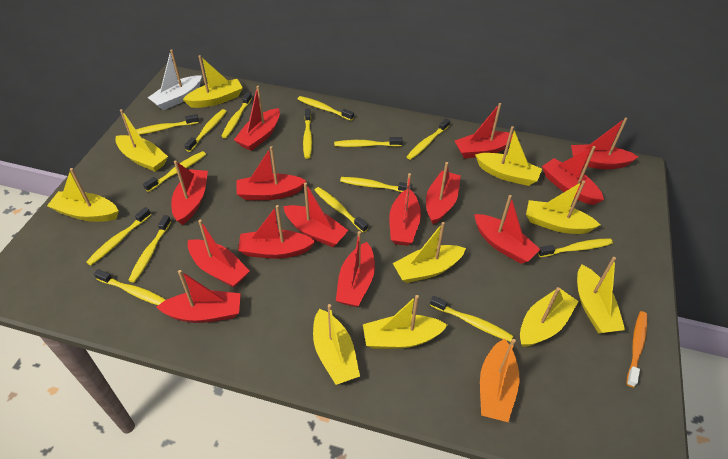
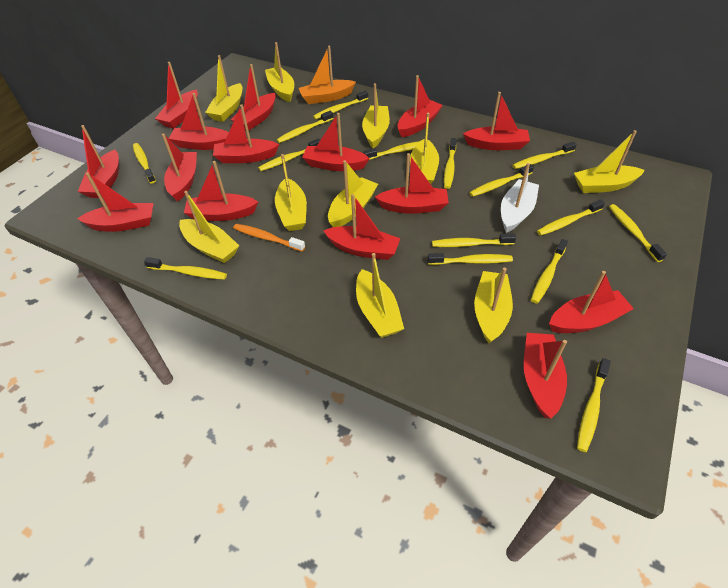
red boat: 14 -> 15

